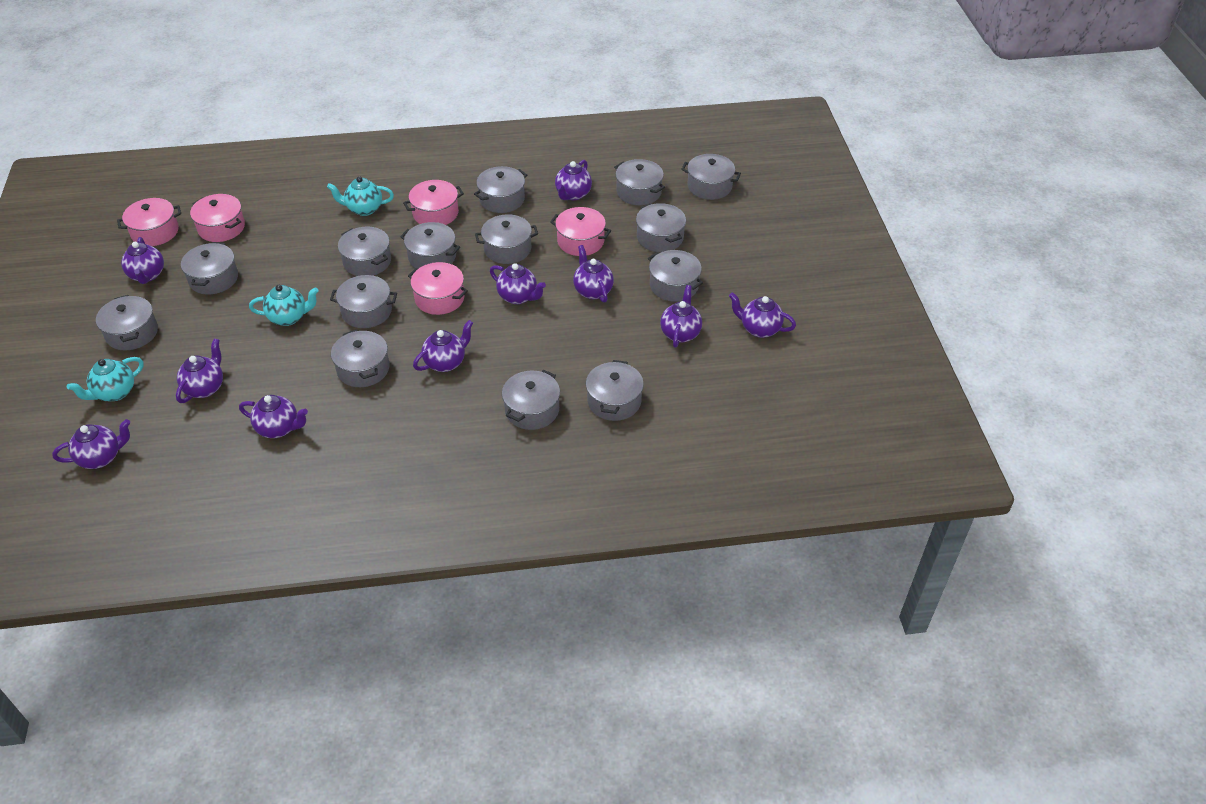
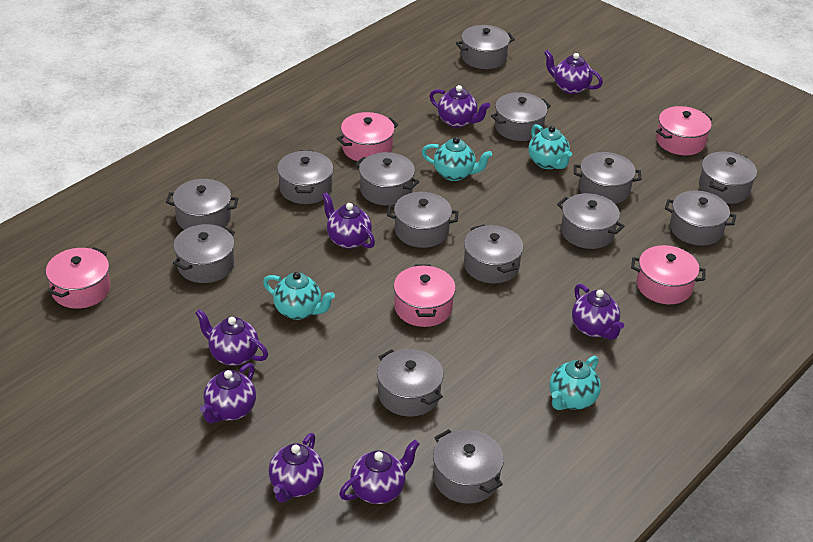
purple teapot: 10 -> 8
turquoise teapot: 3 -> 4

